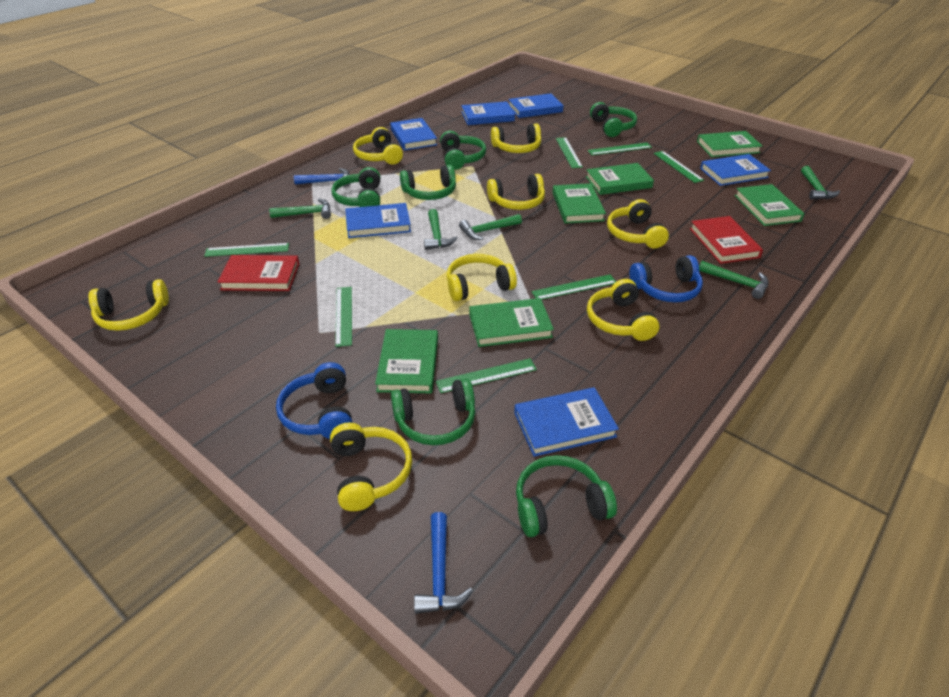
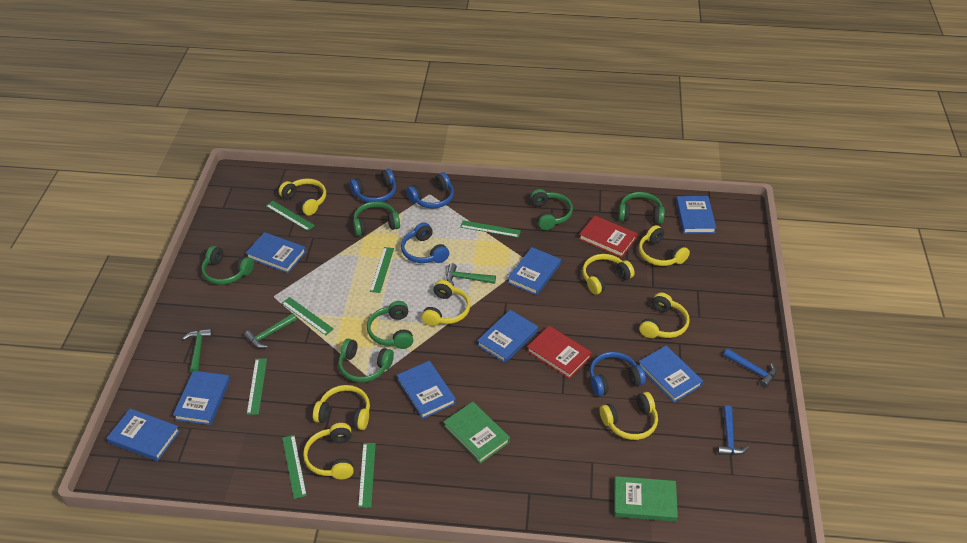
blue book: 6 -> 8
blue headphones: 2 -> 4
green book: 6 -> 2
green hammer: 5 -> 3

